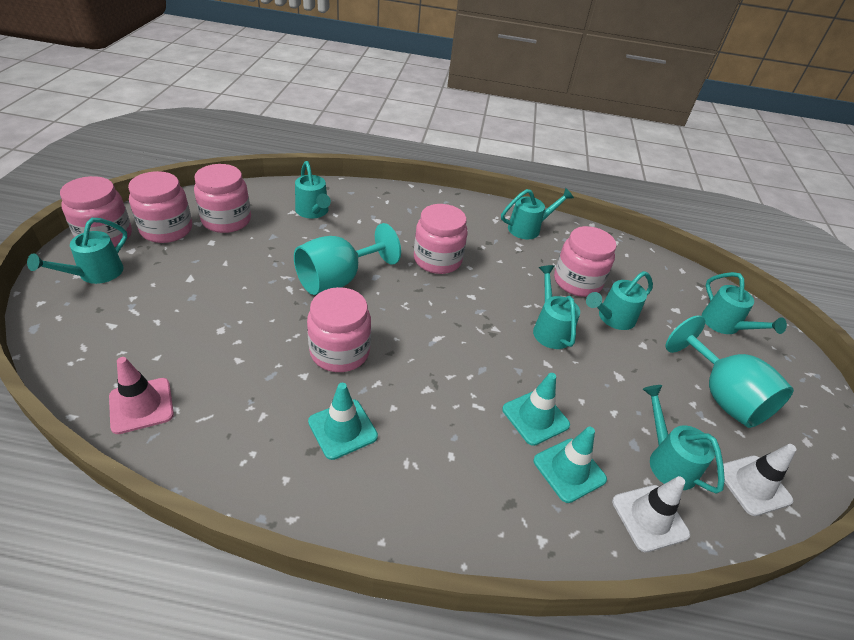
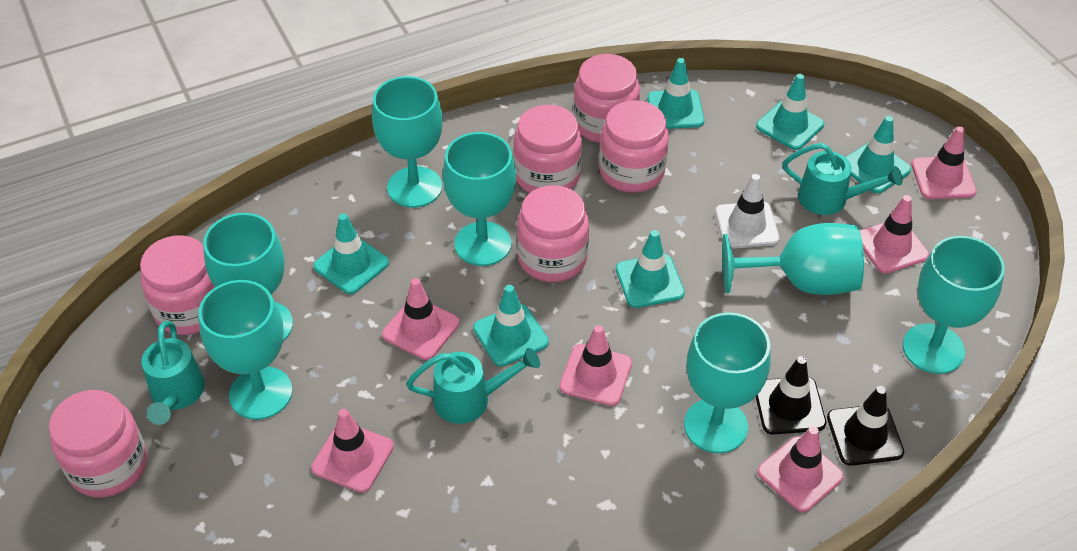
black traffic cone: 0 -> 2
pink traffic cone: 1 -> 6
turquoise goblet: 2 -> 7
turquoise traffic cone: 3 -> 6
turquoise watering can: 7 -> 3
white traffic cone: 2 -> 1

